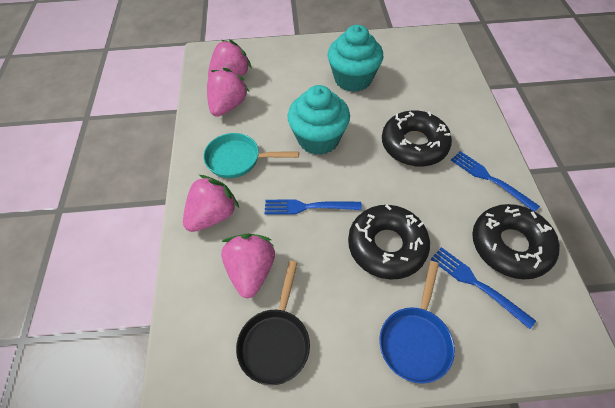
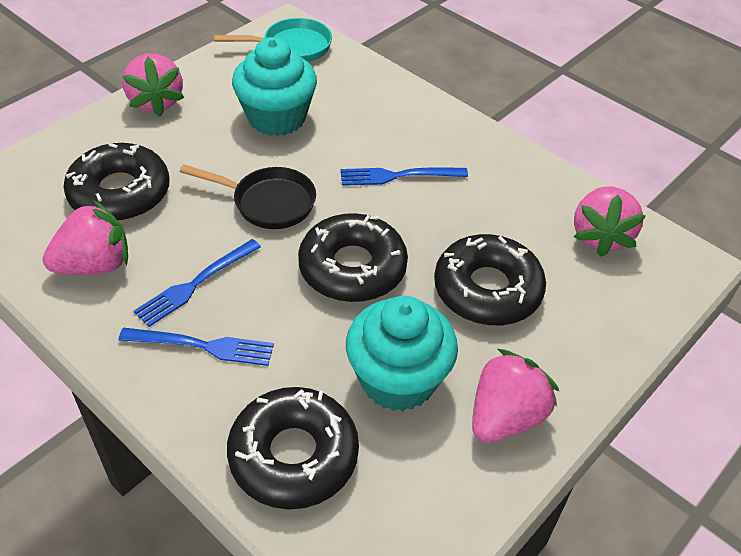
black donut: 3 -> 4
blue pan: 1 -> 0

